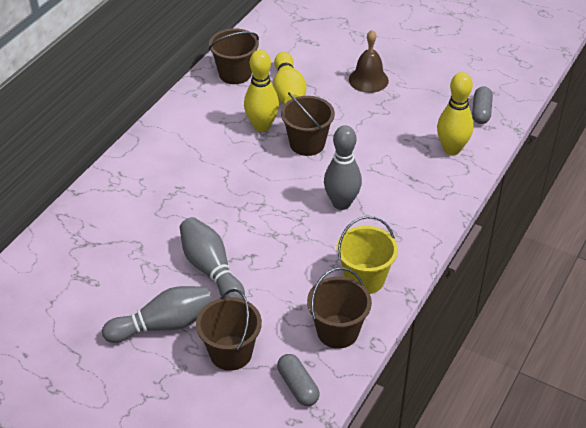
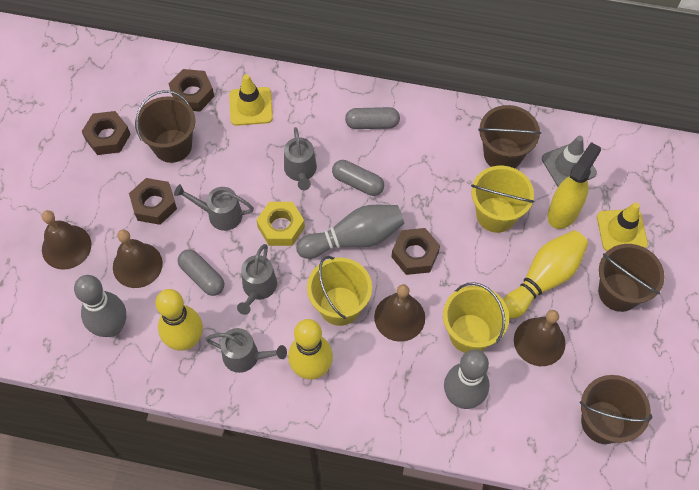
brown bell: 1 -> 4
brown nut: 0 -> 4
grey capsule: 2 -> 3
grey traffic cone: 0 -> 1
grey watering can: 0 -> 4
yellow bucket: 1 -> 3
yellow nut: 0 -> 1
yellow spray bottle: 0 -> 1
yellow traffic cone: 0 -> 2

